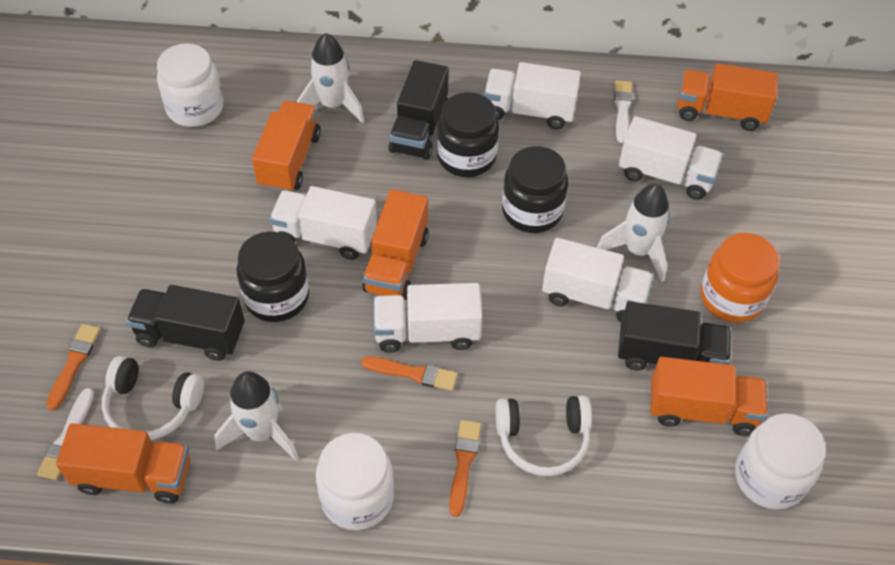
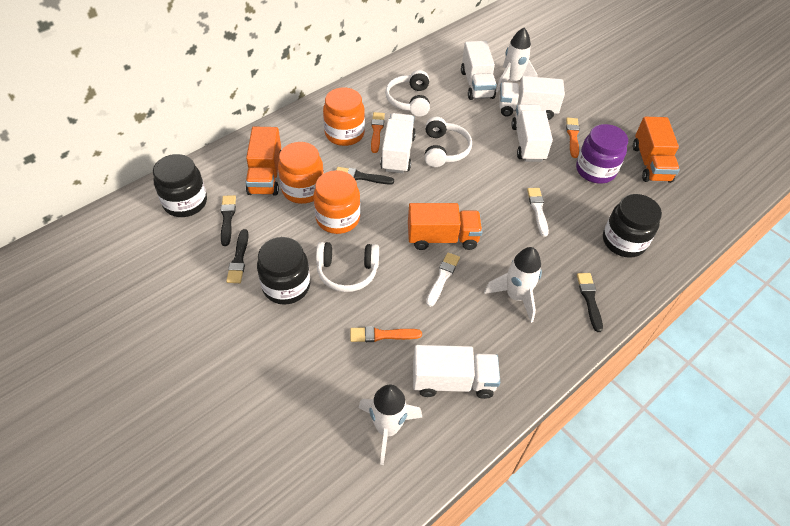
black brush: 0 -> 4
black truck: 3 -> 0
orange jar: 1 -> 3
orange truck: 5 -> 3
purple jar: 0 -> 1
white headphones: 2 -> 3
white jar: 3 -> 0

